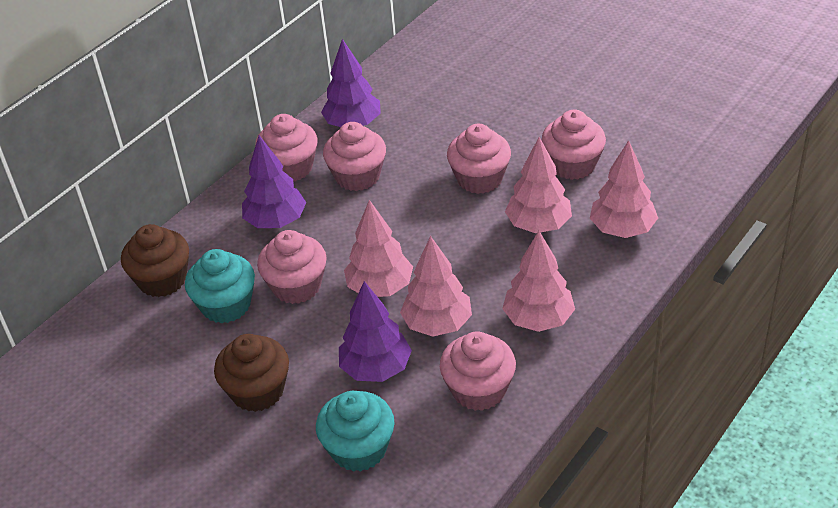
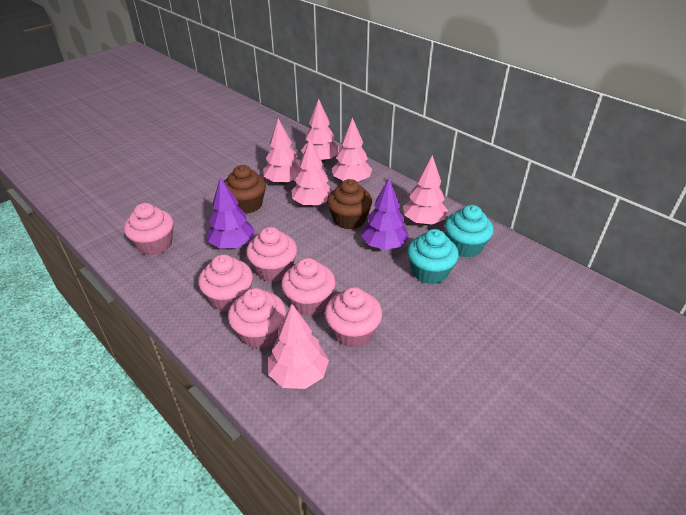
pink tree: 5 -> 6
purple tree: 3 -> 2

